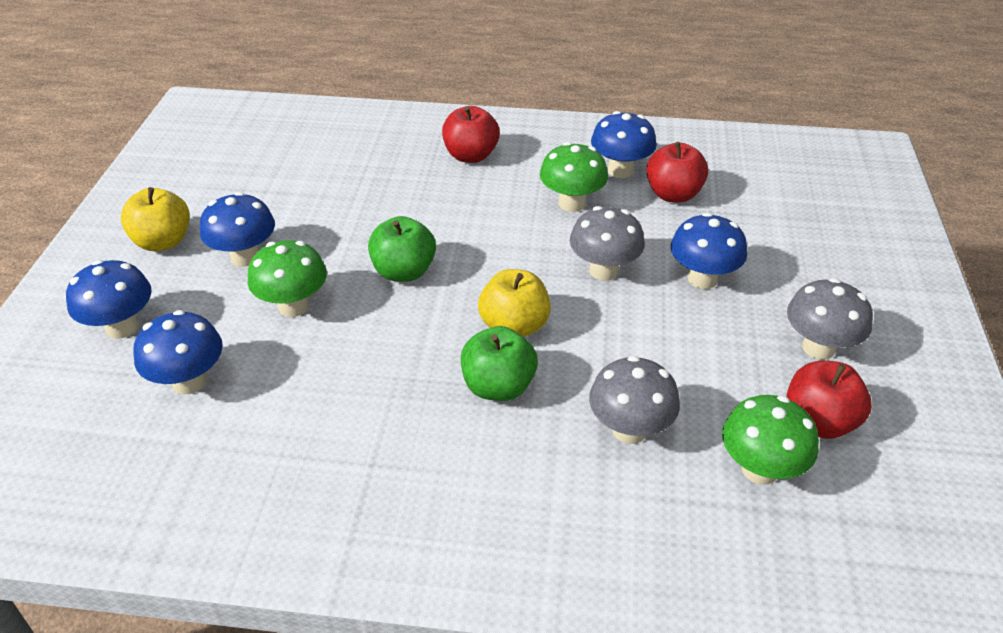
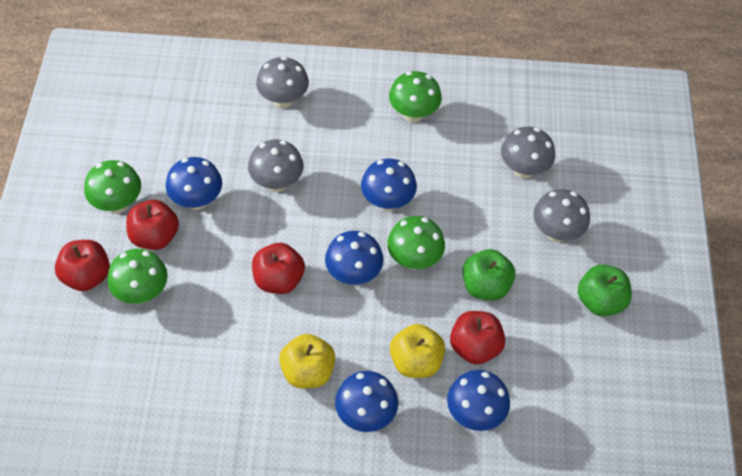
green mushroom: 3 -> 4
grey mushroom: 3 -> 4
red apple: 3 -> 4

